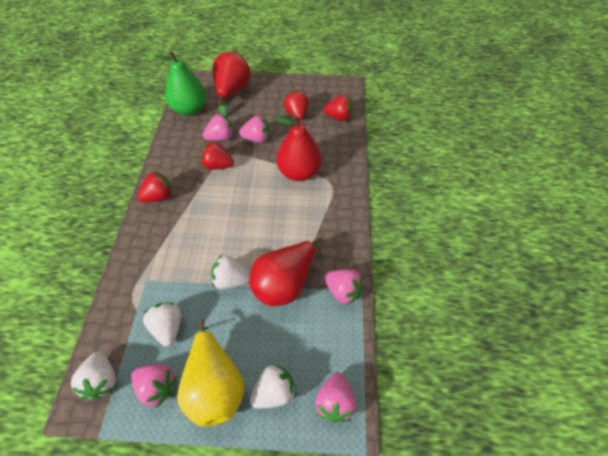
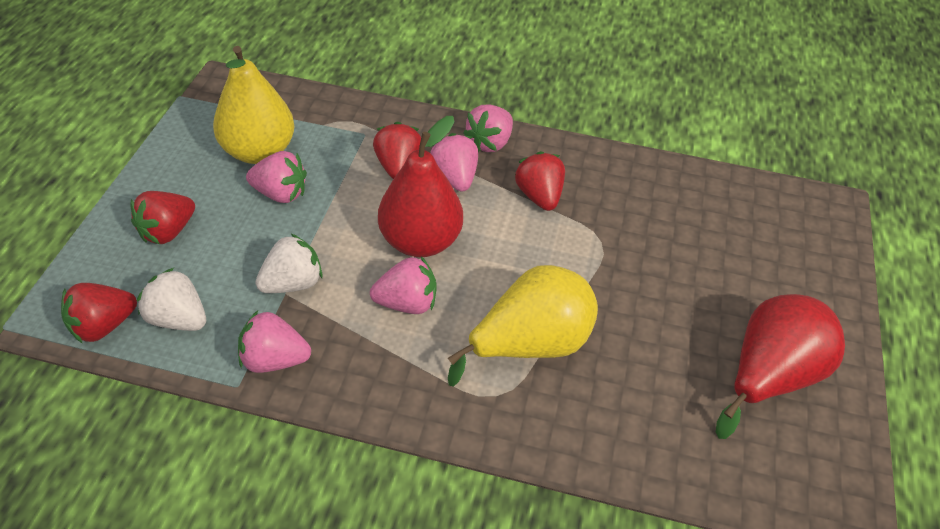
green pear: 1 -> 0
red pear: 3 -> 2
white strawberry: 4 -> 2
yellow pear: 1 -> 2

